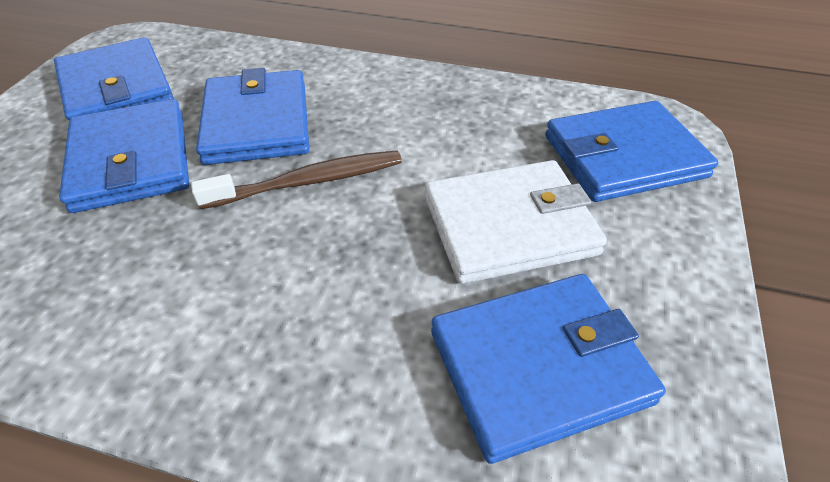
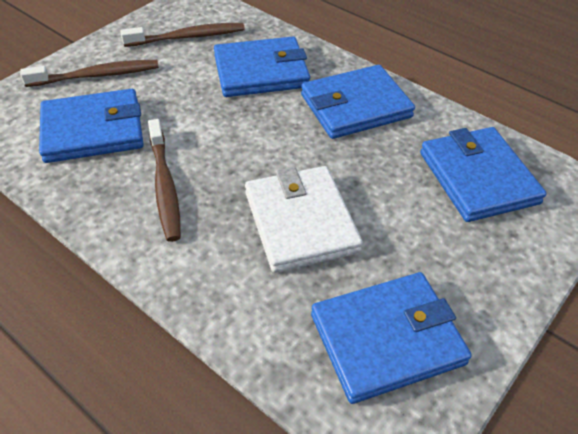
brown toothbrush: 1 -> 3

